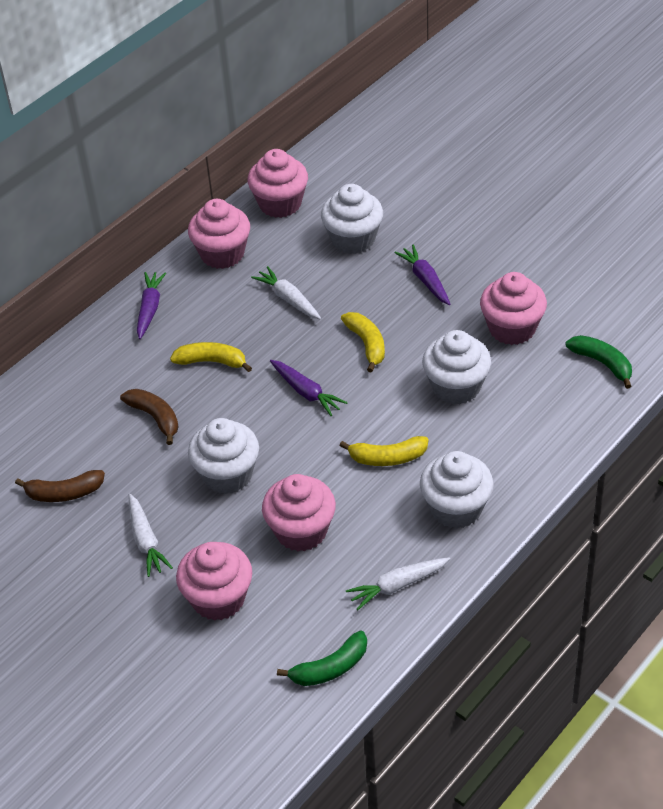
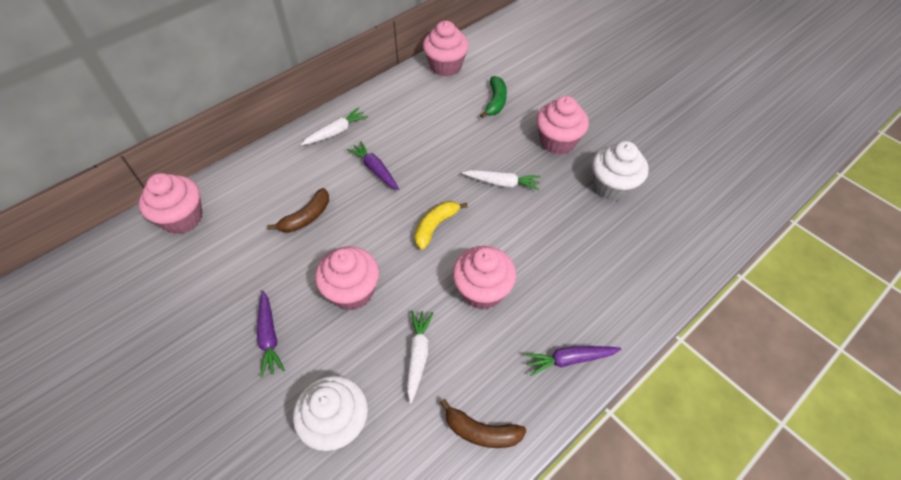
green banana: 2 -> 1
white cupcake: 4 -> 2
yellow banana: 3 -> 1

